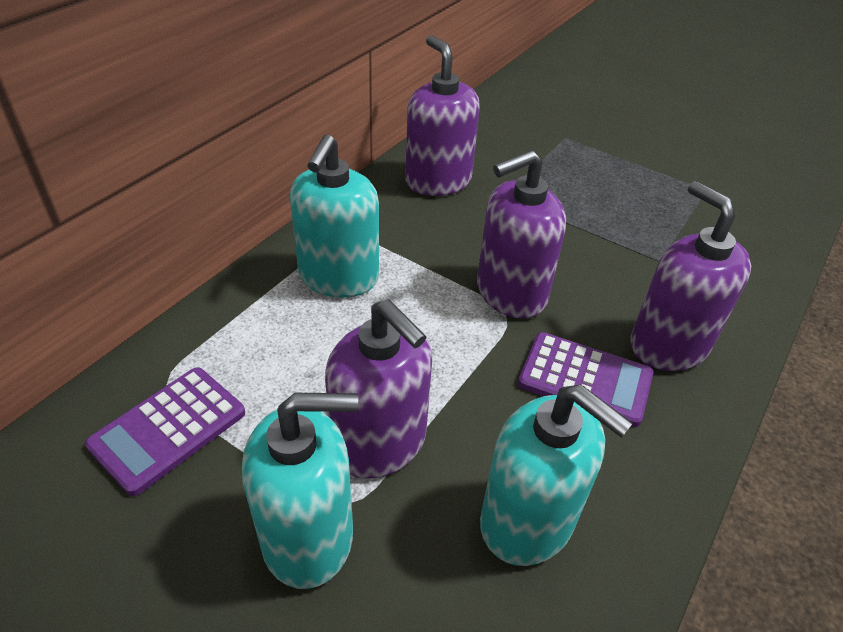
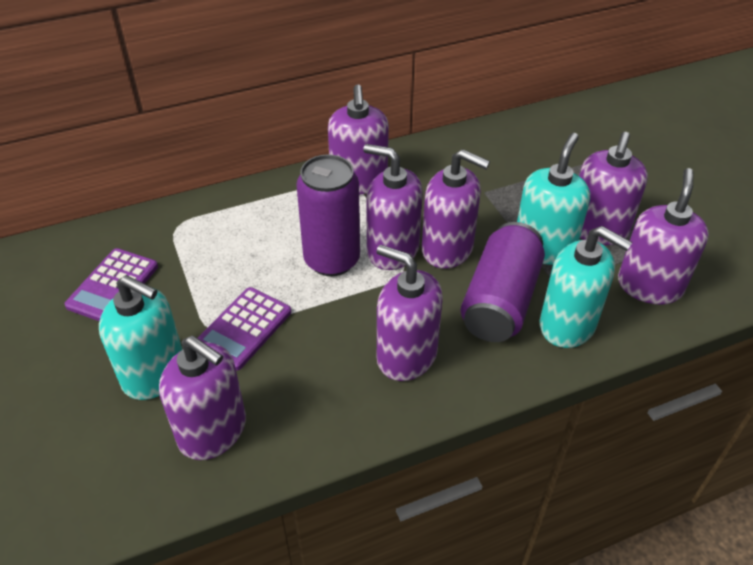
purple can: 0 -> 2
purple soap dispenser: 4 -> 7

